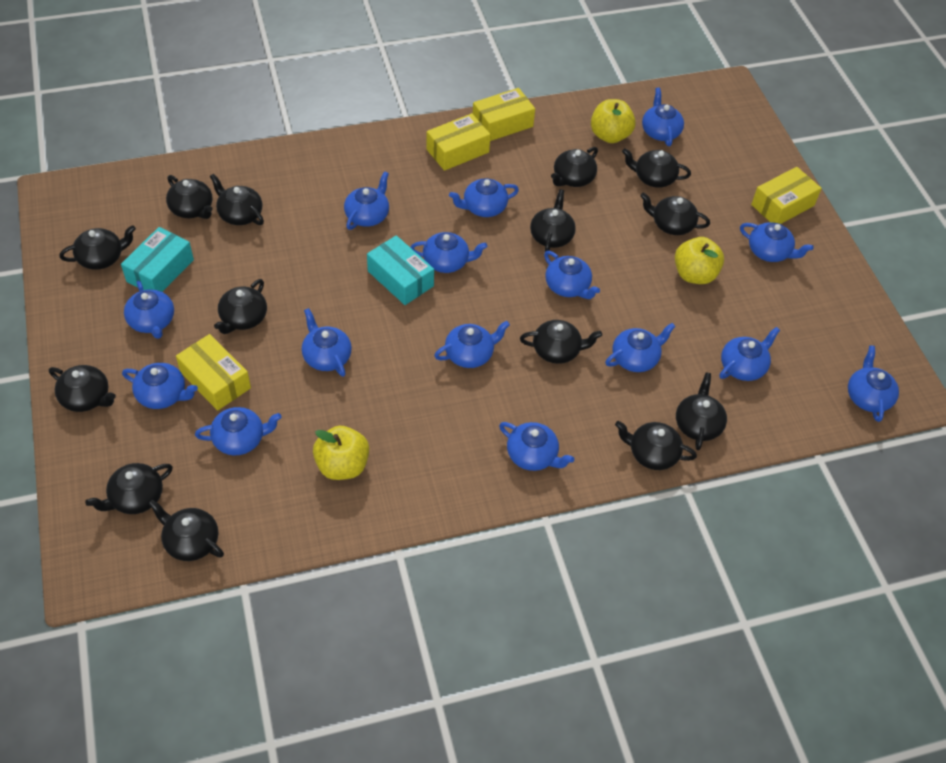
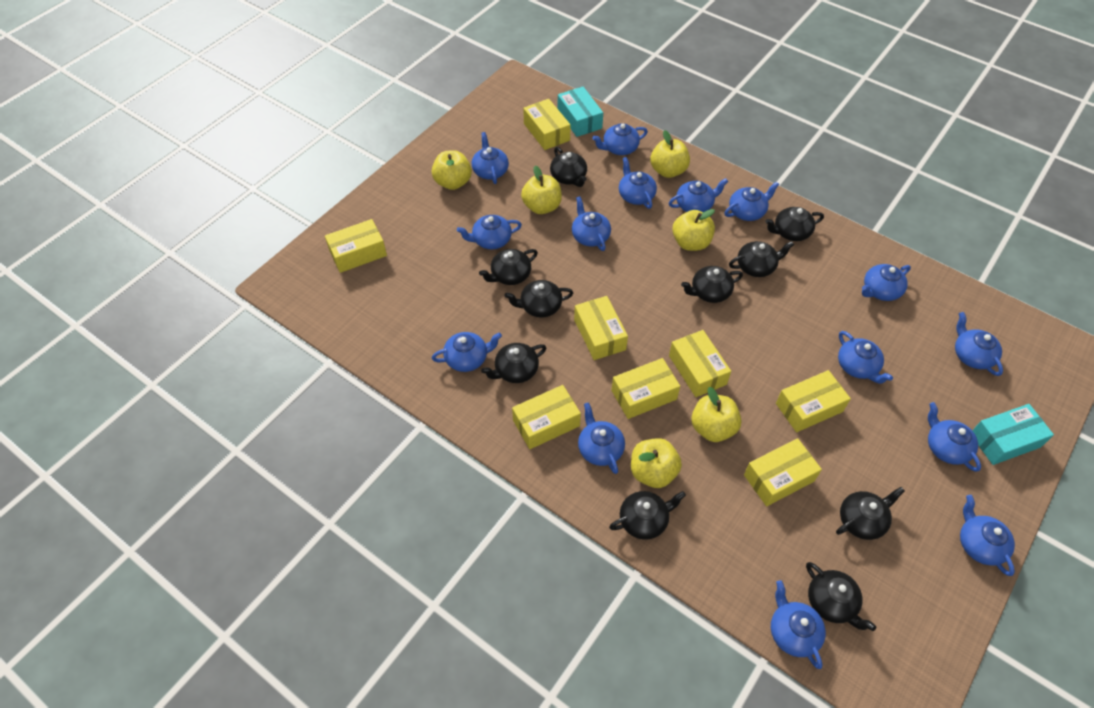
black teapot: 14 -> 10
yellow apple: 3 -> 6
yellow box: 4 -> 8

